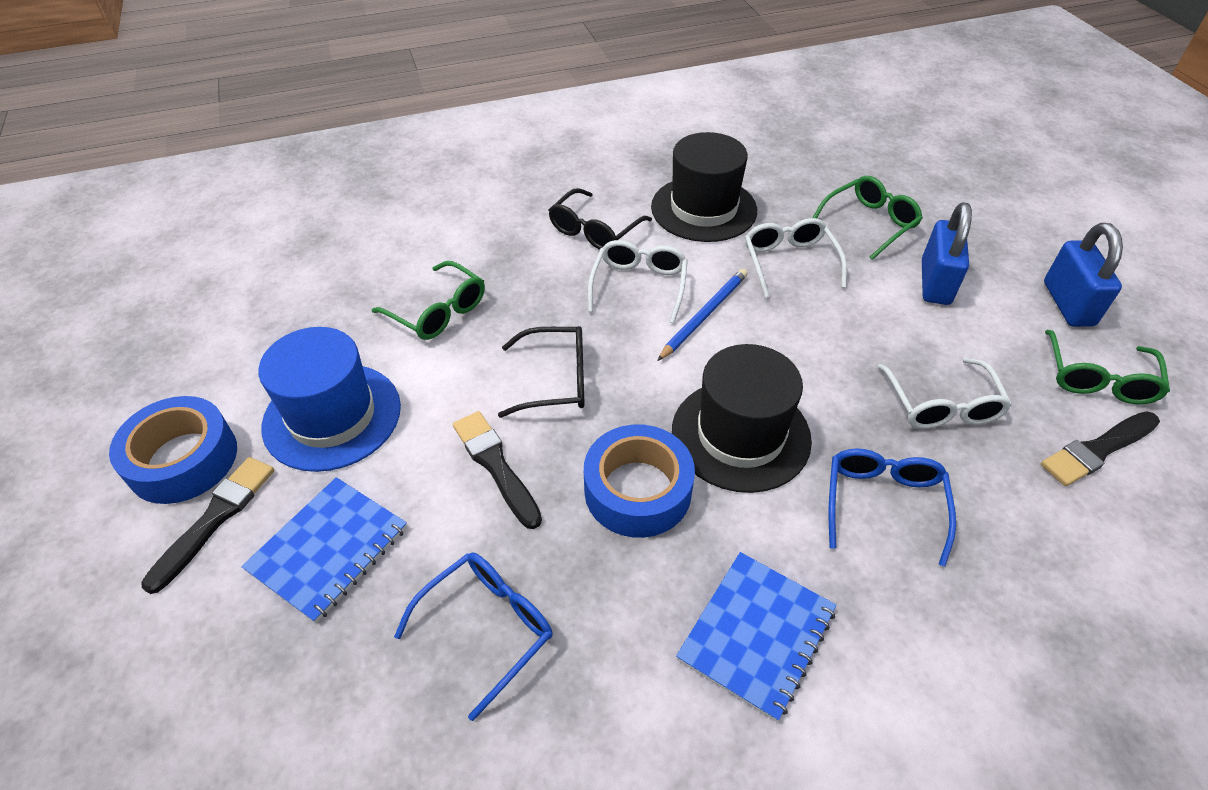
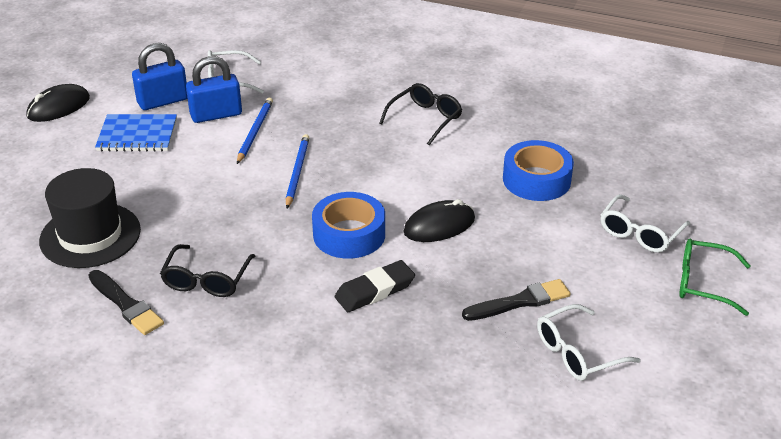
black brush: 3 -> 2
black eraser: 0 -> 1
black hat: 2 -> 1
black mouse: 0 -> 2
blue glasses: 2 -> 0
blue hat: 1 -> 0
blue notebook: 2 -> 1
blue pencil: 1 -> 2
green glasses: 3 -> 1

